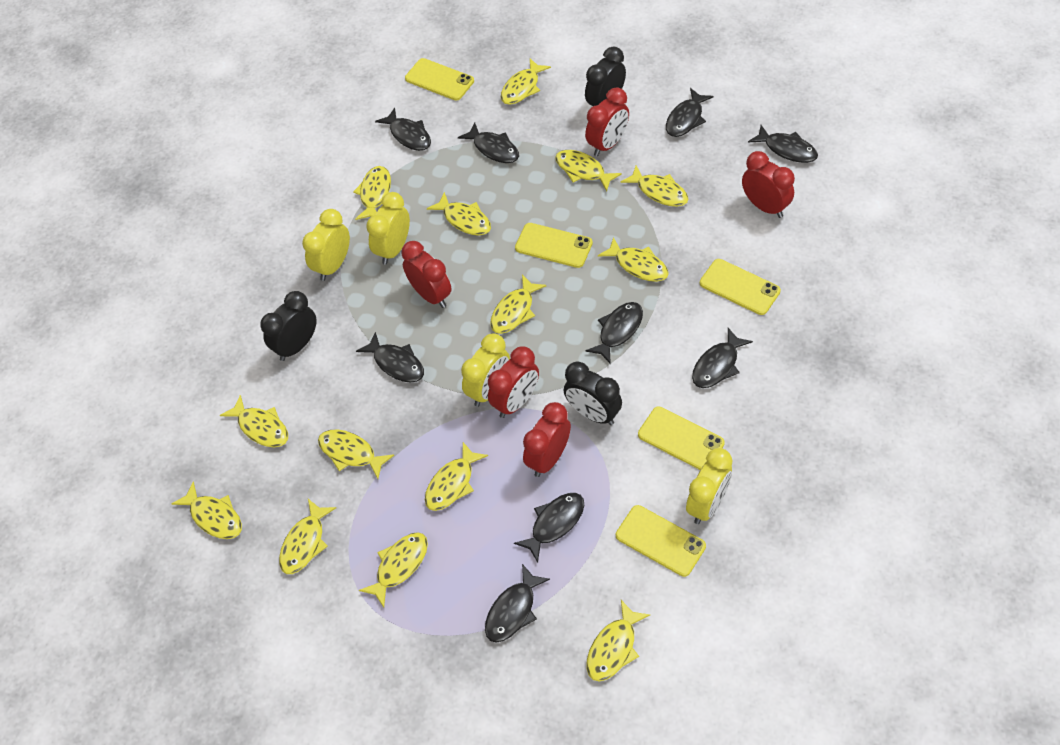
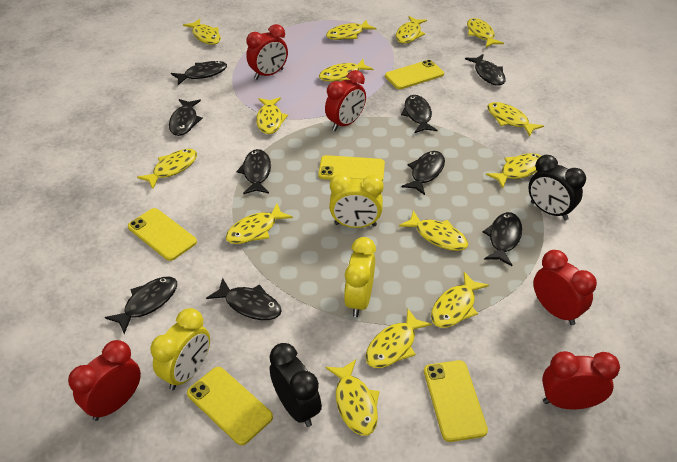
black clock: 3 -> 2
yellow clock: 4 -> 3

